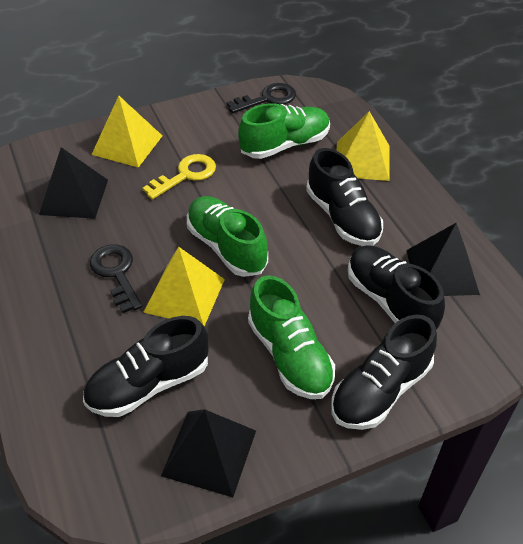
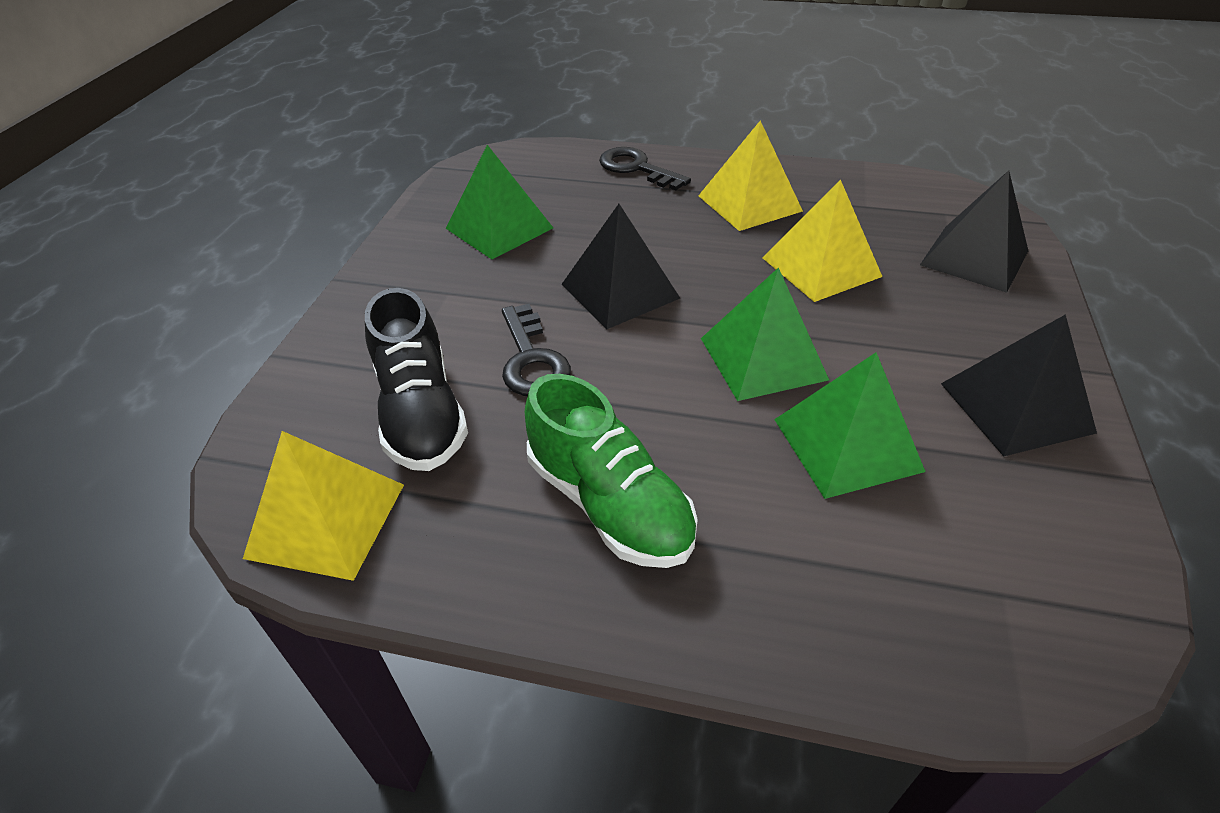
black shoe: 4 -> 1
green pyramid: 0 -> 3
green shoe: 3 -> 1
yellow key: 1 -> 0

